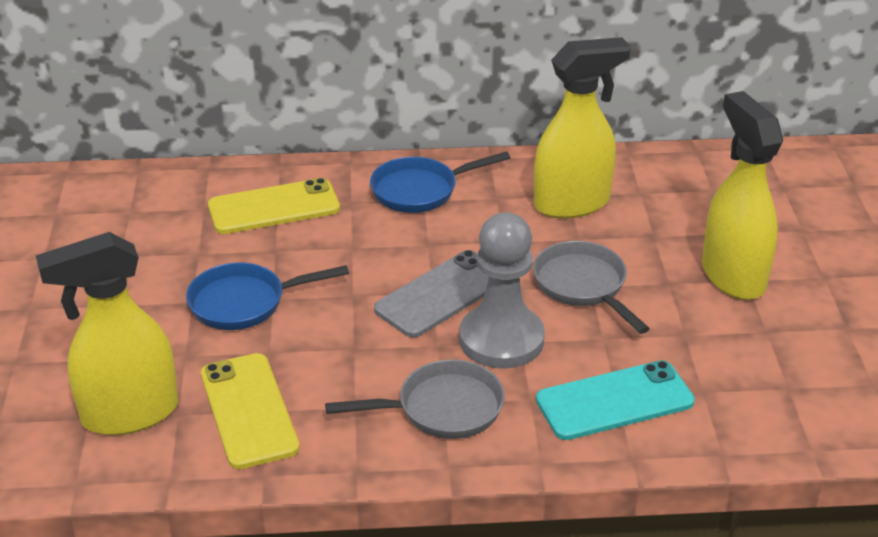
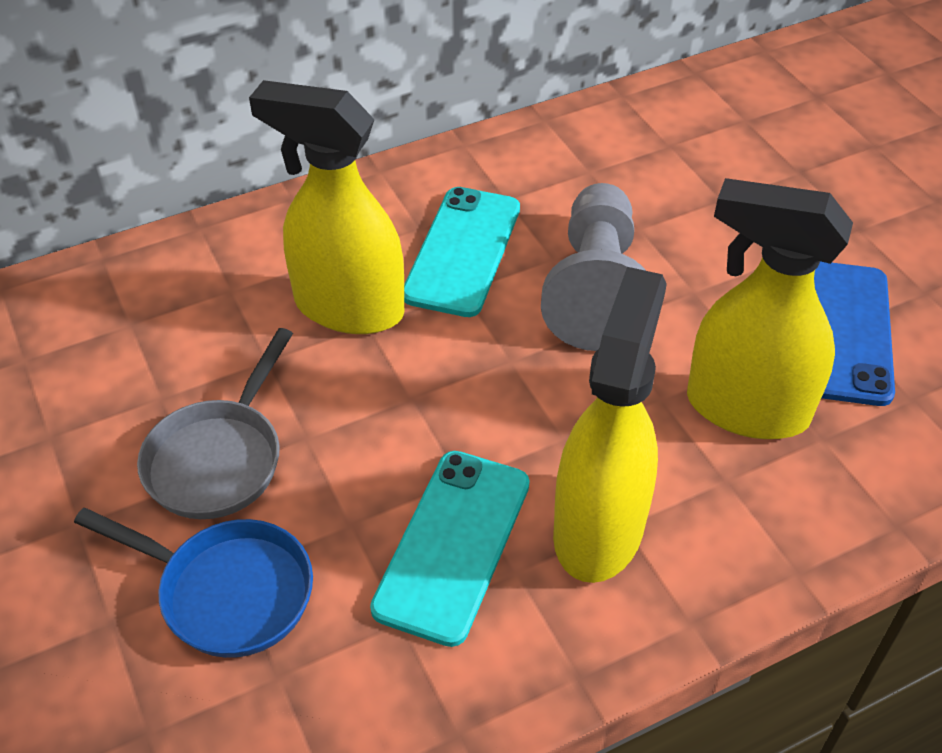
blue pan: 2 -> 1
blue phone: 0 -> 1
grey pan: 2 -> 1
grey phone: 1 -> 0
turquoise phone: 1 -> 2
yellow phone: 2 -> 0

